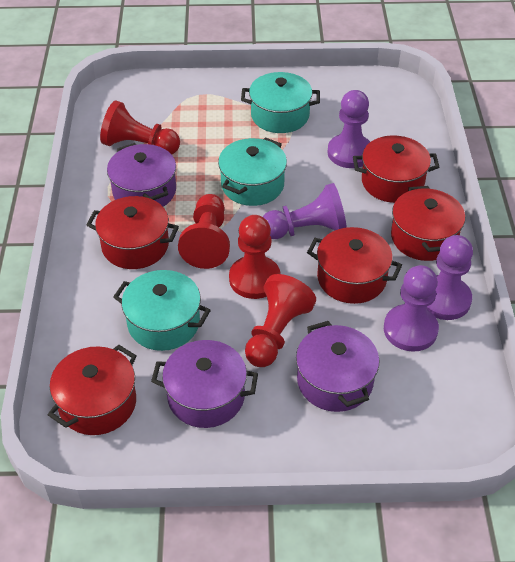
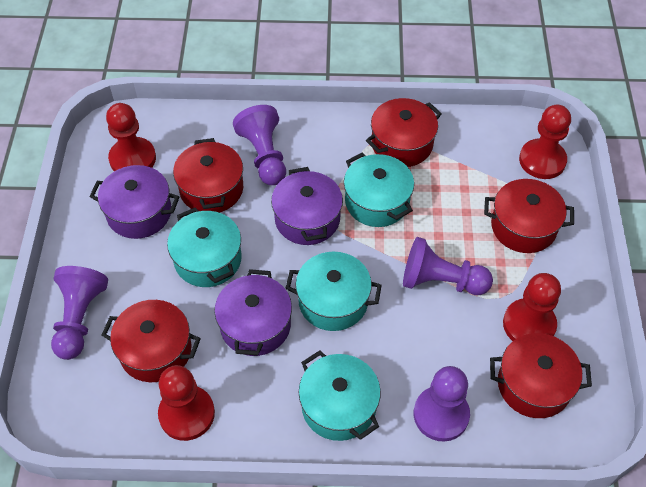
turquoise pot: 3 -> 4

